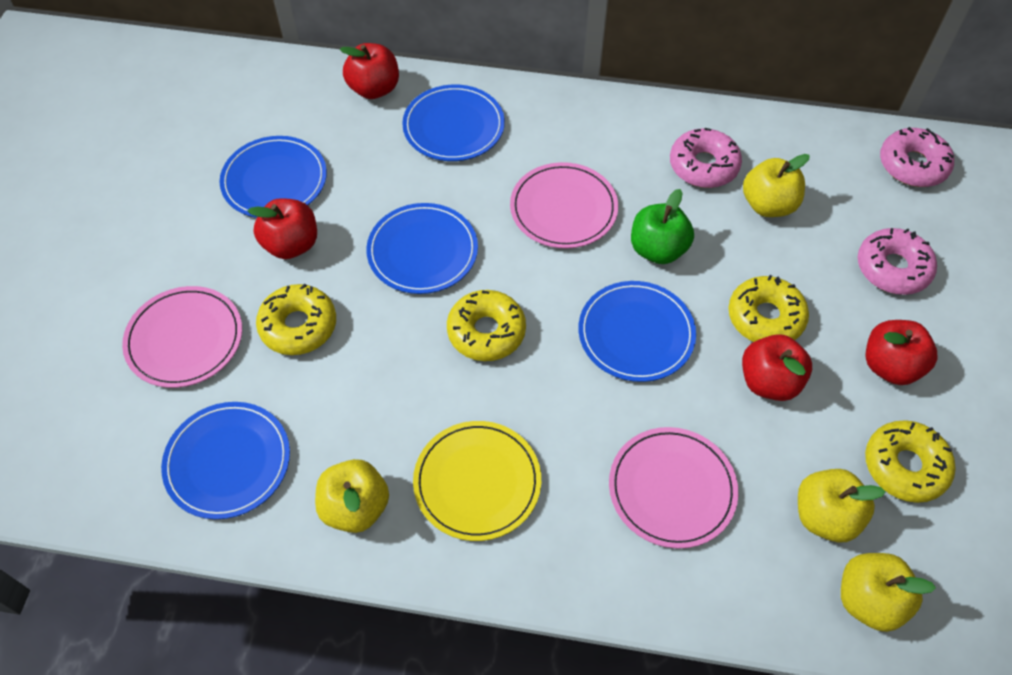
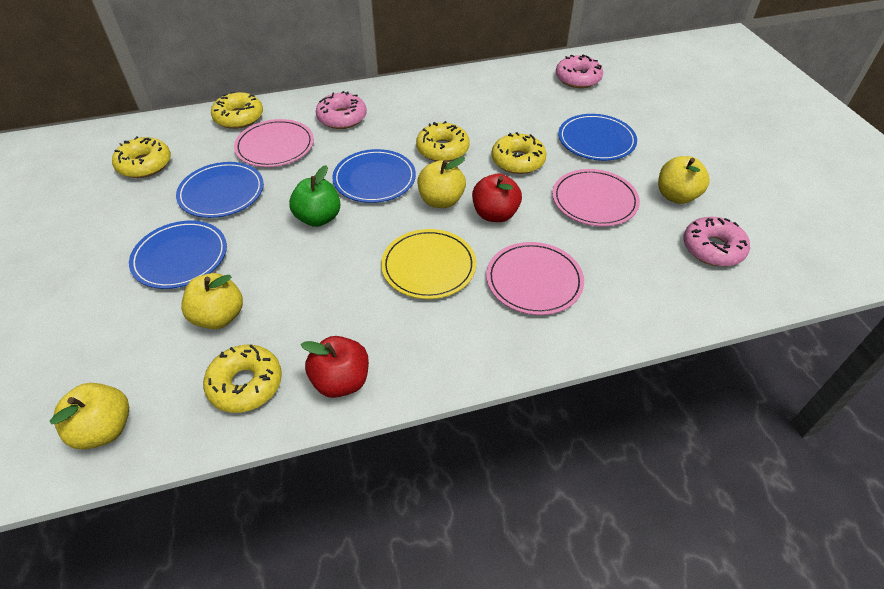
blue plate: 5 -> 4
red apple: 4 -> 2
yellow donut: 4 -> 5

